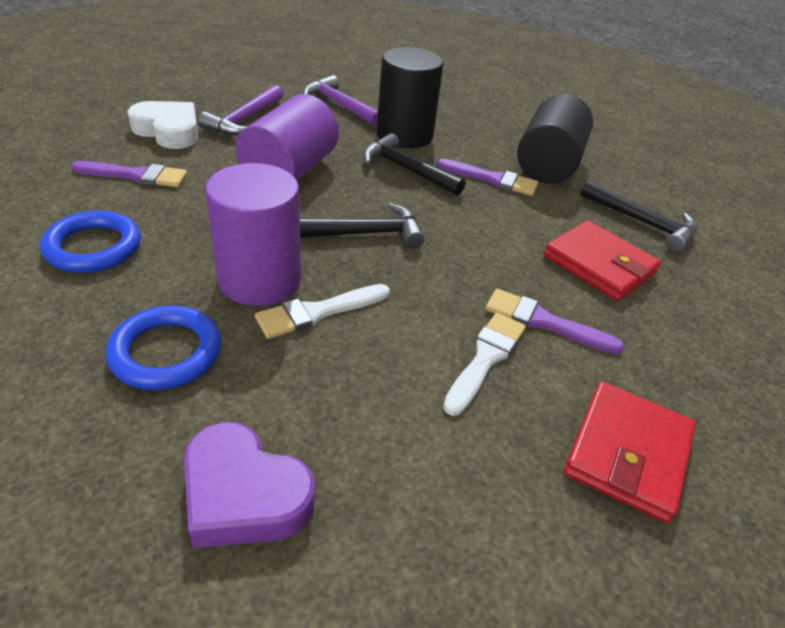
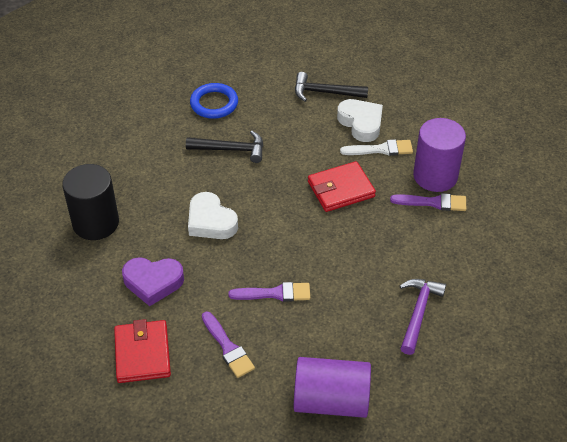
black cylinder: 2 -> 1
black hammer: 3 -> 2
blue ring: 2 -> 1
purple hammer: 2 -> 1
white brush: 2 -> 1
white heart: 1 -> 2

